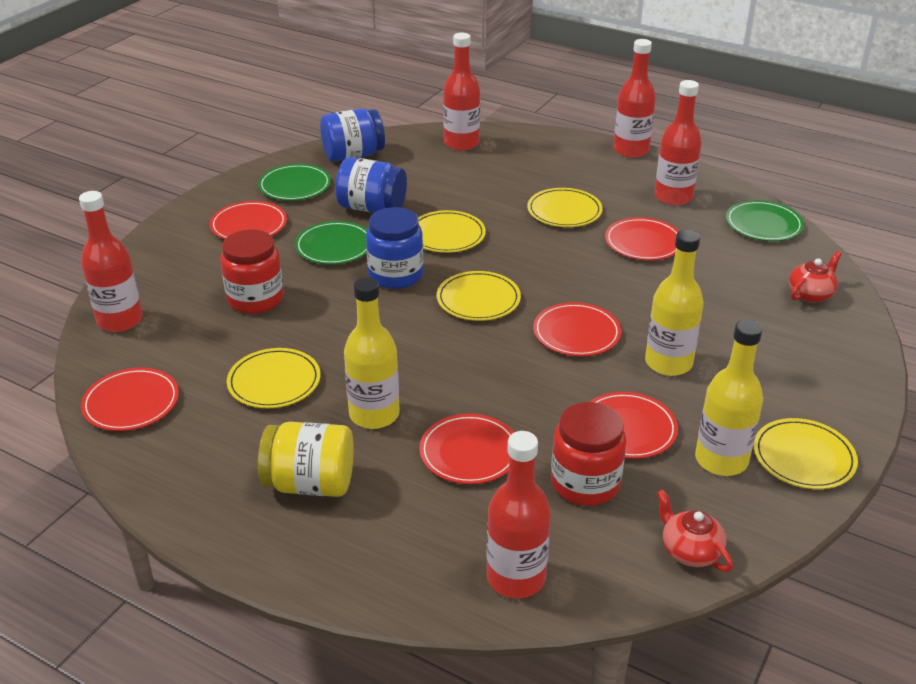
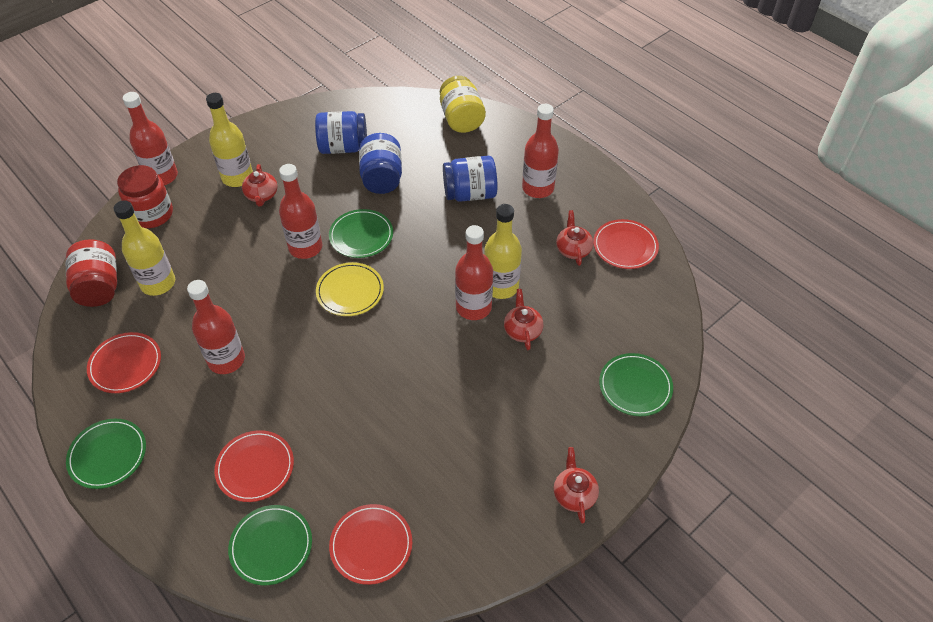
green plate: 3 -> 4
red plate: 6 -> 4
red teapot: 2 -> 4
yellow plate: 5 -> 1

